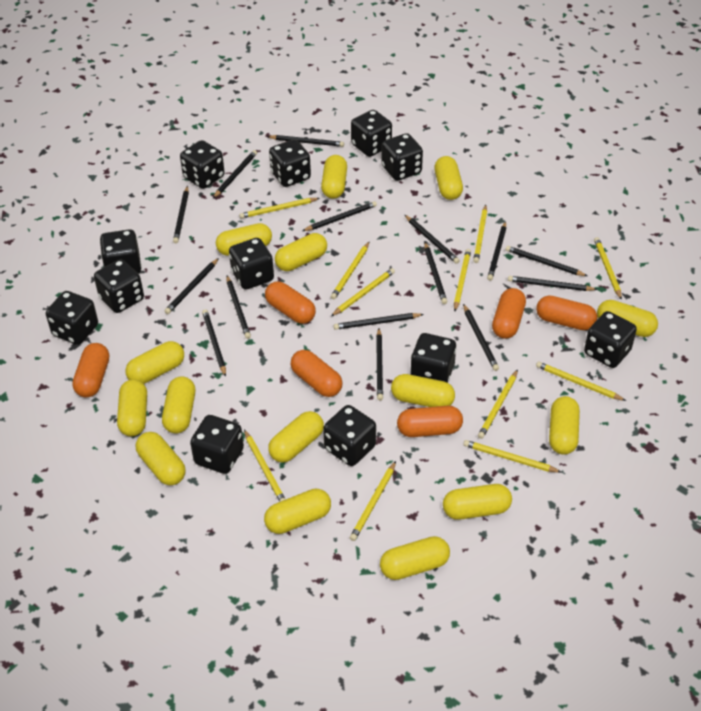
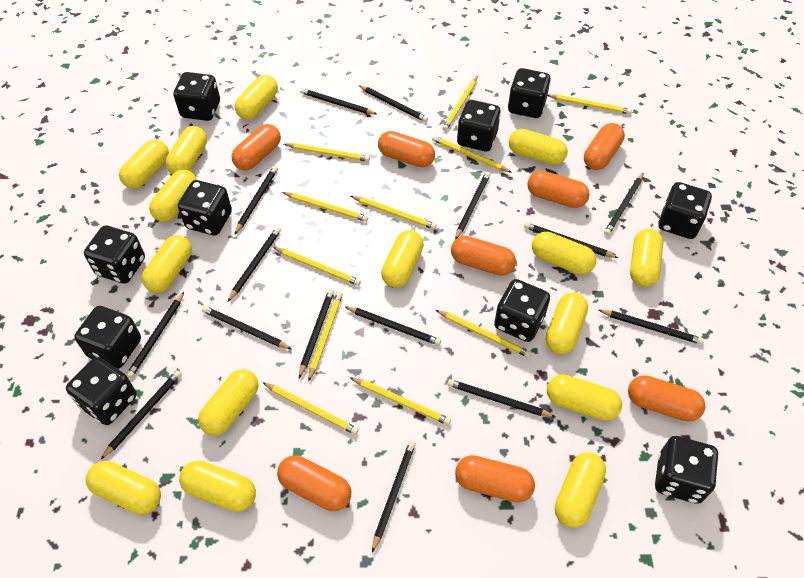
black dice: 12 -> 10
orange capsule: 6 -> 8

